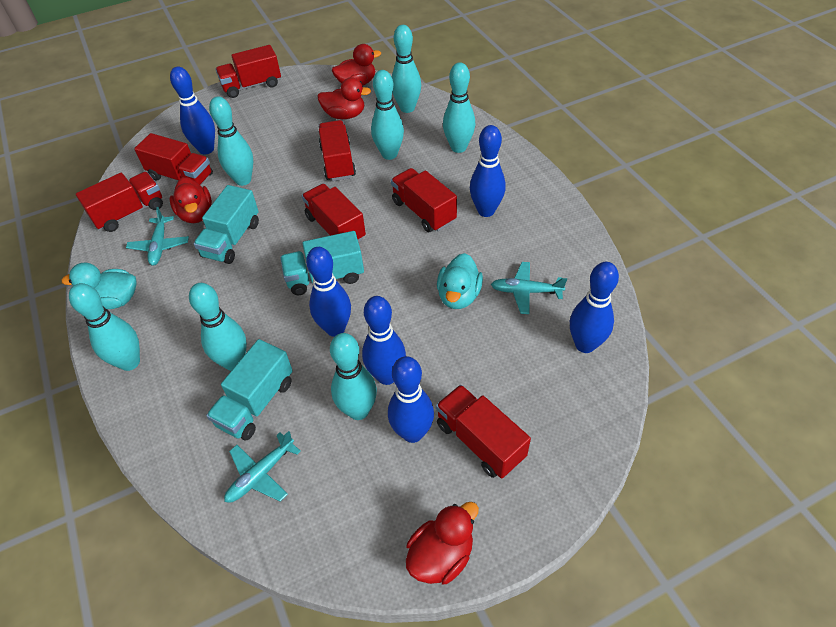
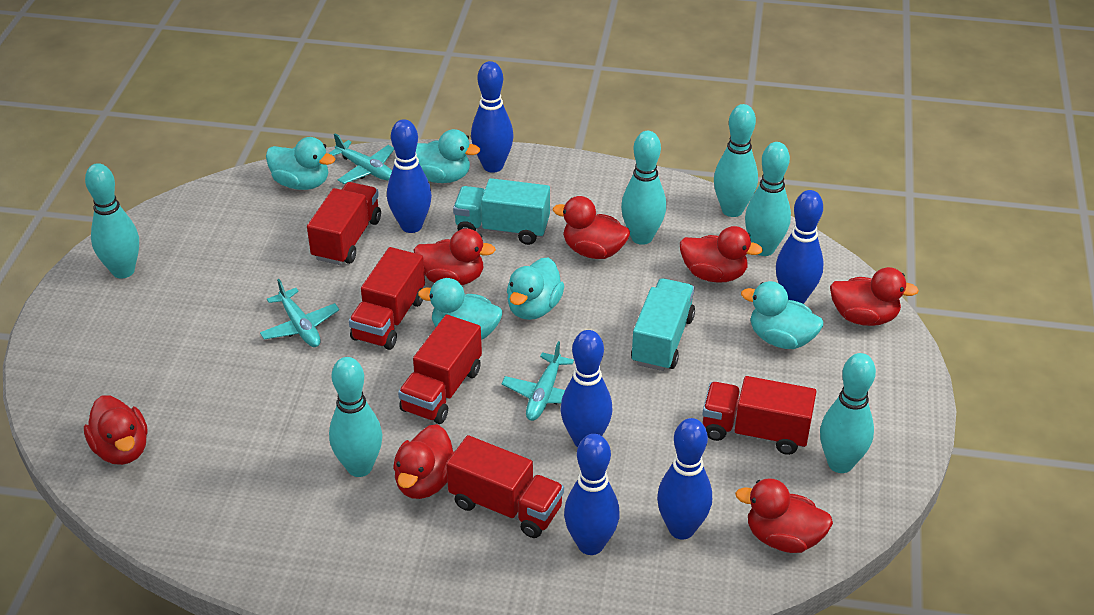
red duck: 4 -> 7
red truck: 7 -> 5
turquoise bowling pin: 7 -> 6
turquoise duck: 2 -> 5
turquoise truck: 3 -> 2

